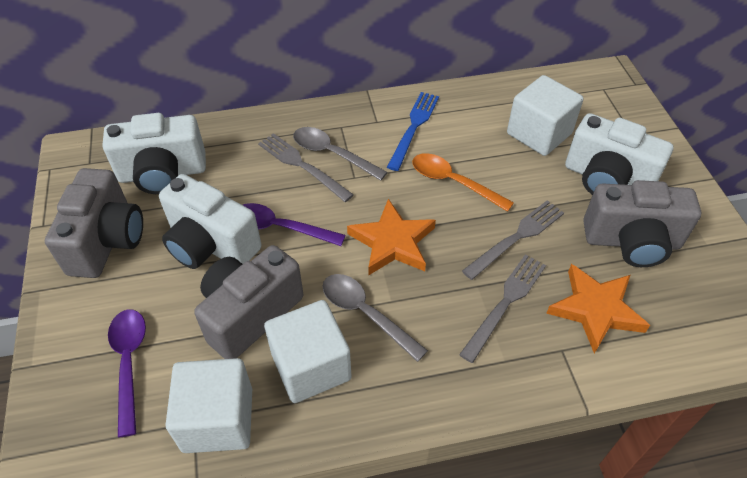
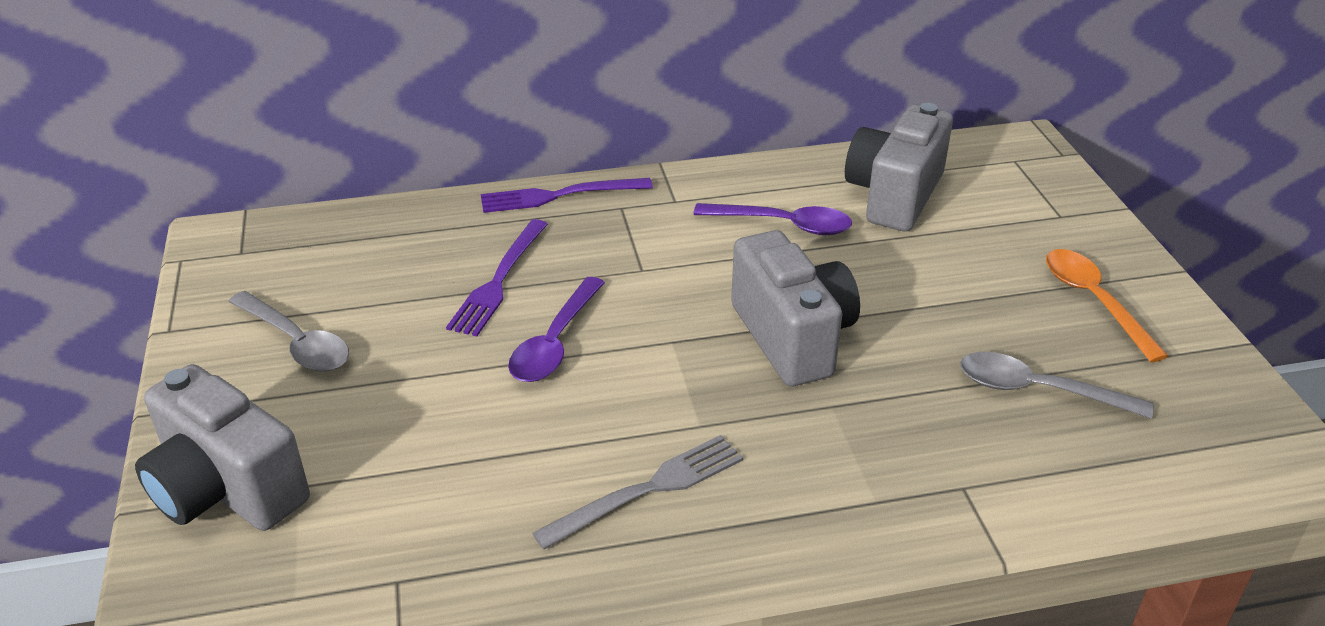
blue fork: 1 -> 0
grey fork: 3 -> 1
orange star: 2 -> 0
purple fork: 0 -> 2
white camera: 3 -> 0
white cube: 3 -> 0

